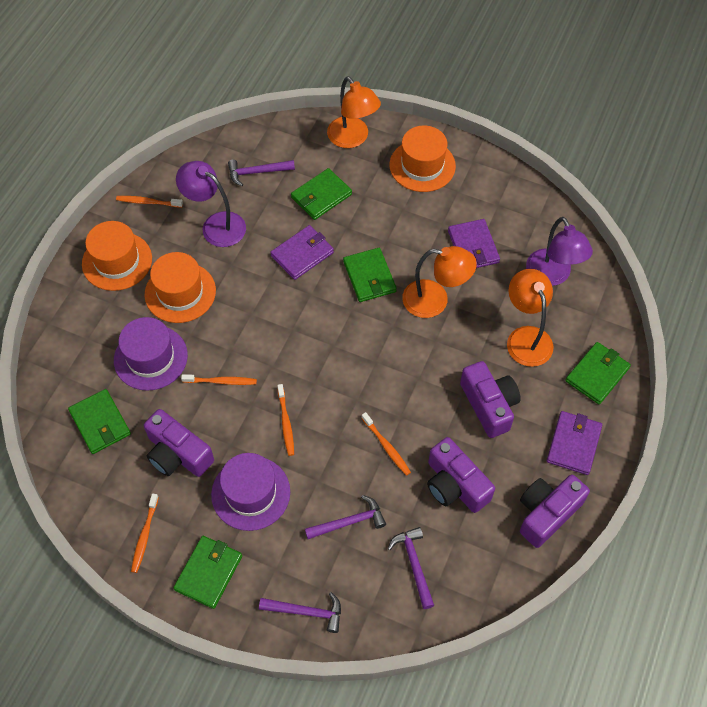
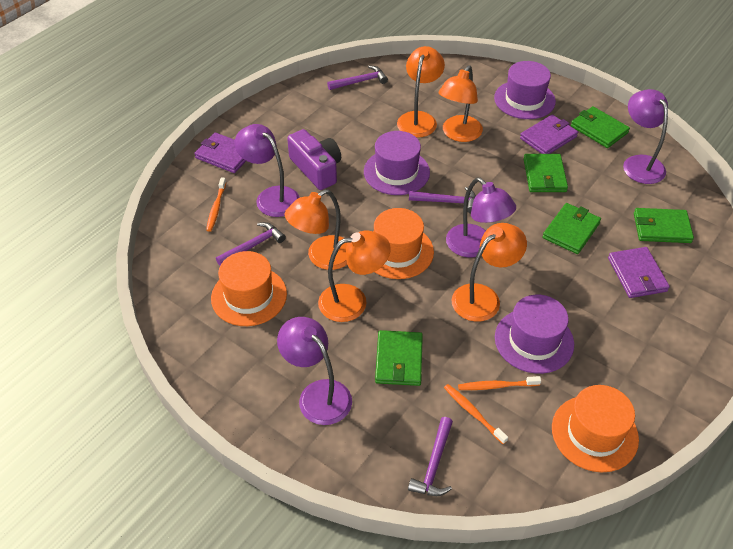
orange lamp: 3 -> 5
orange toothbrush: 5 -> 3
purple camera: 4 -> 1
purple hat: 2 -> 3
purple lamp: 2 -> 4

